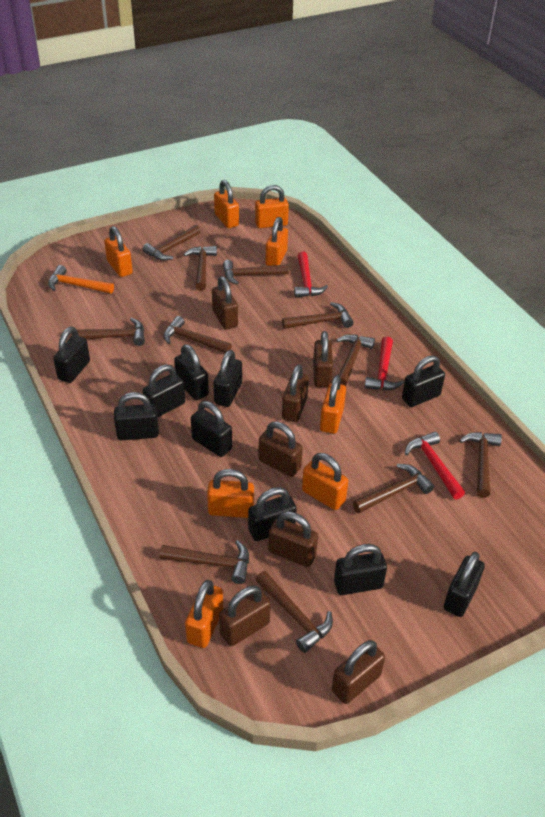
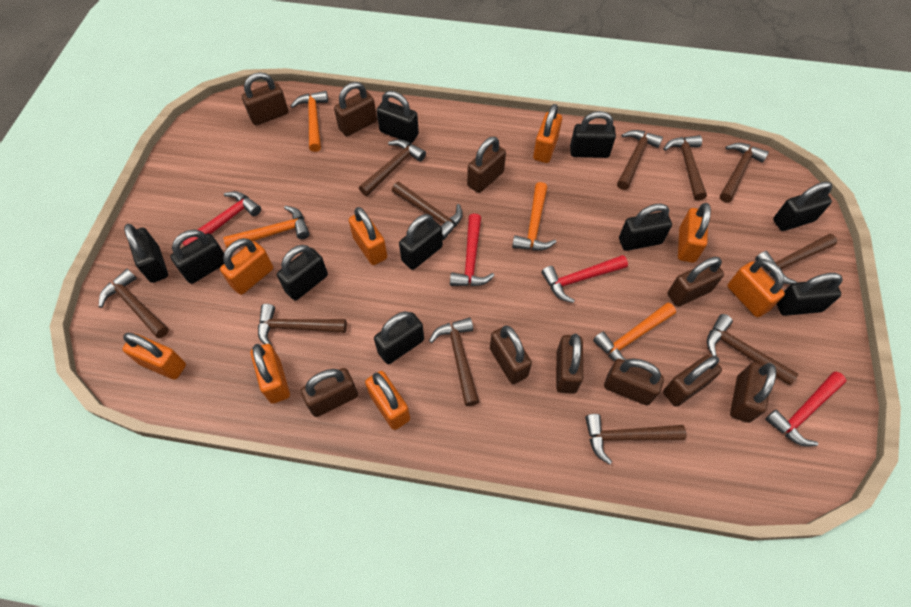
brown padlock: 7 -> 10
orange hammer: 1 -> 4
red hammer: 3 -> 4

